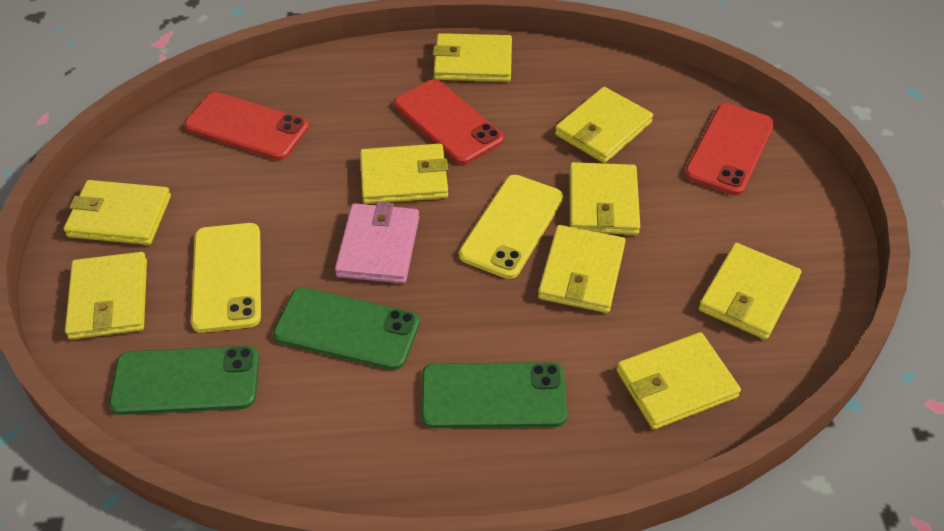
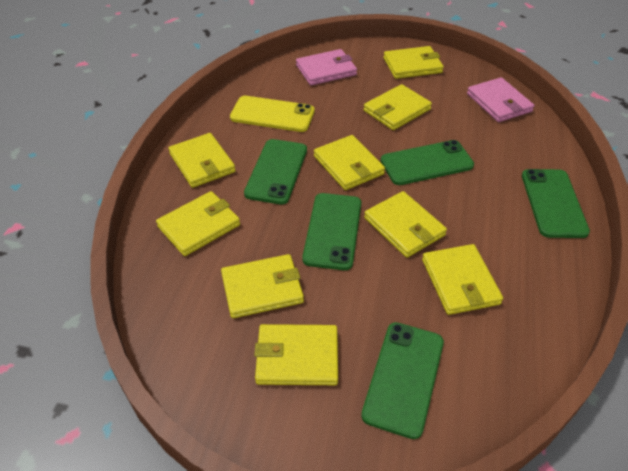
green phone: 3 -> 5
pink wallet: 1 -> 2
red phone: 3 -> 0
yellow phone: 2 -> 1

